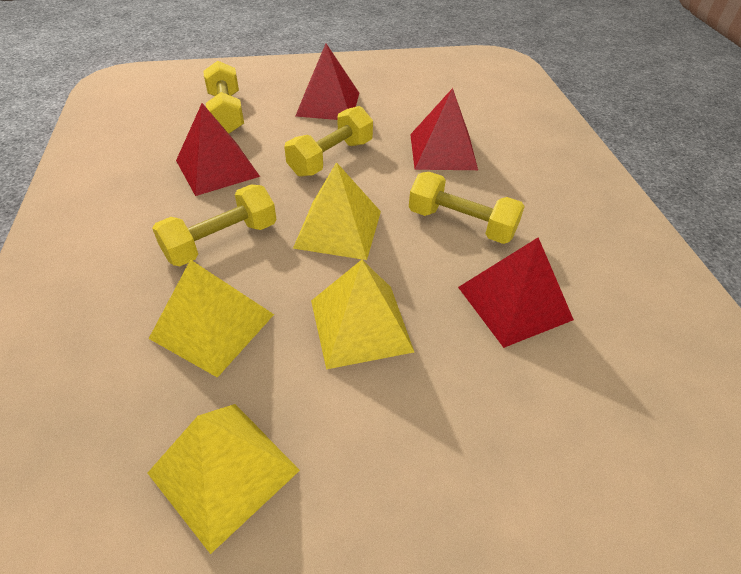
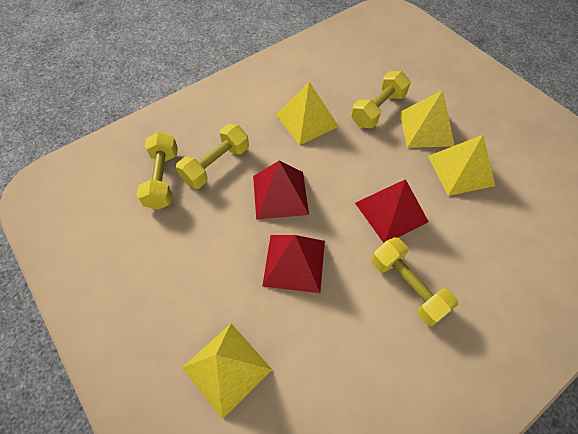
red pyramid: 4 -> 3

